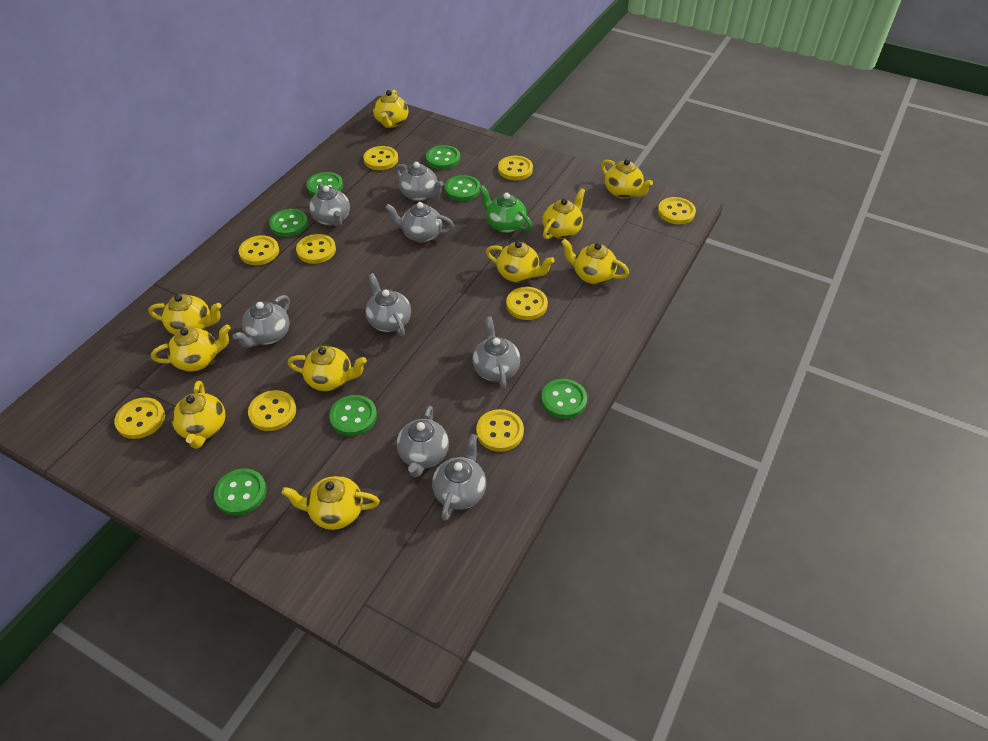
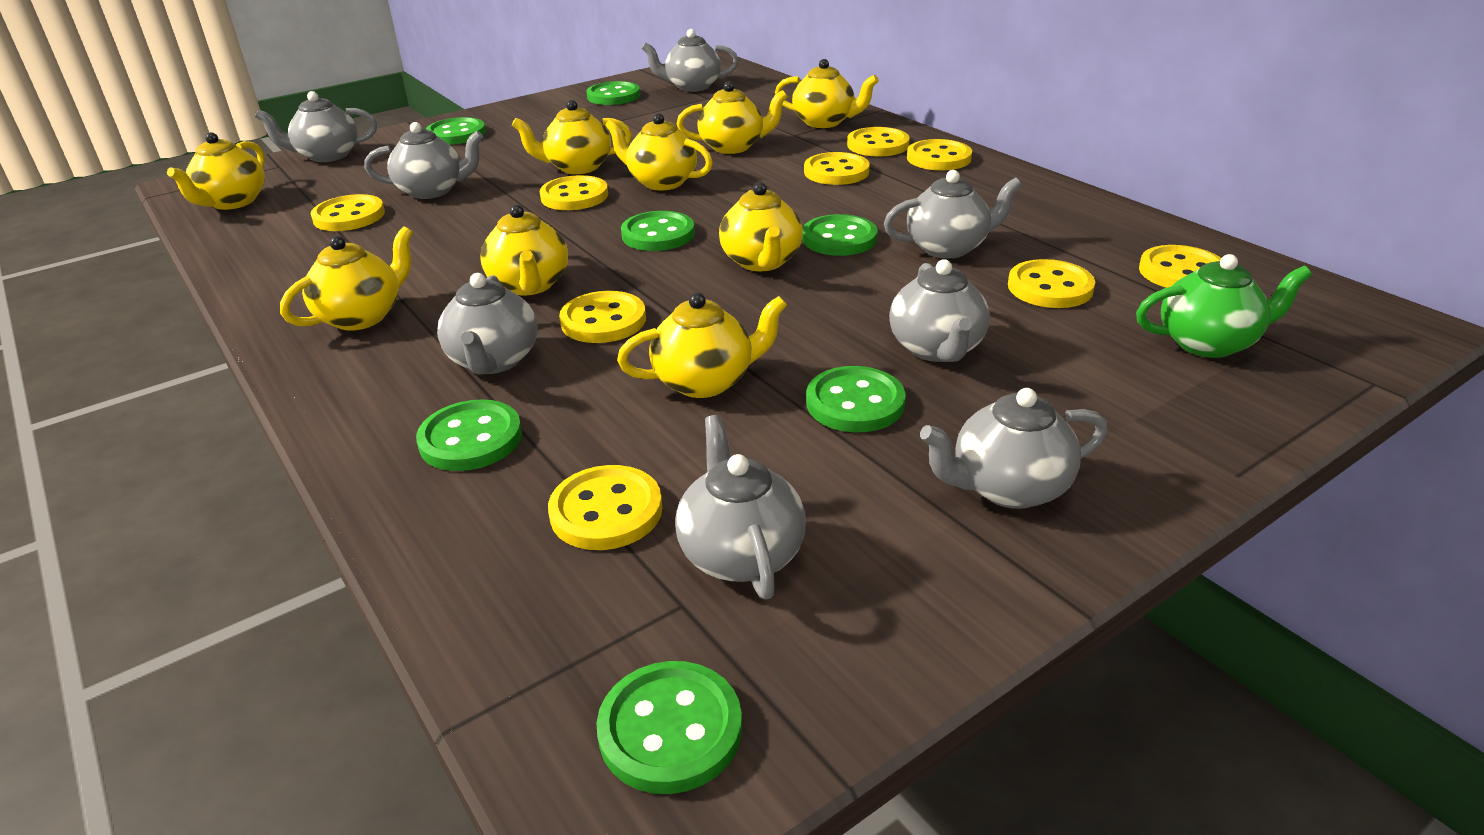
yellow teapot: 10 -> 9

